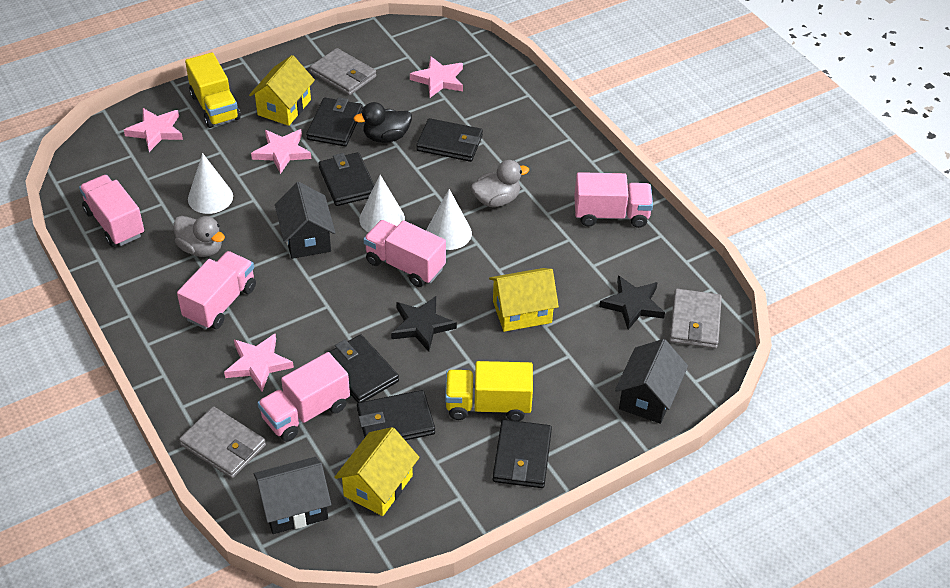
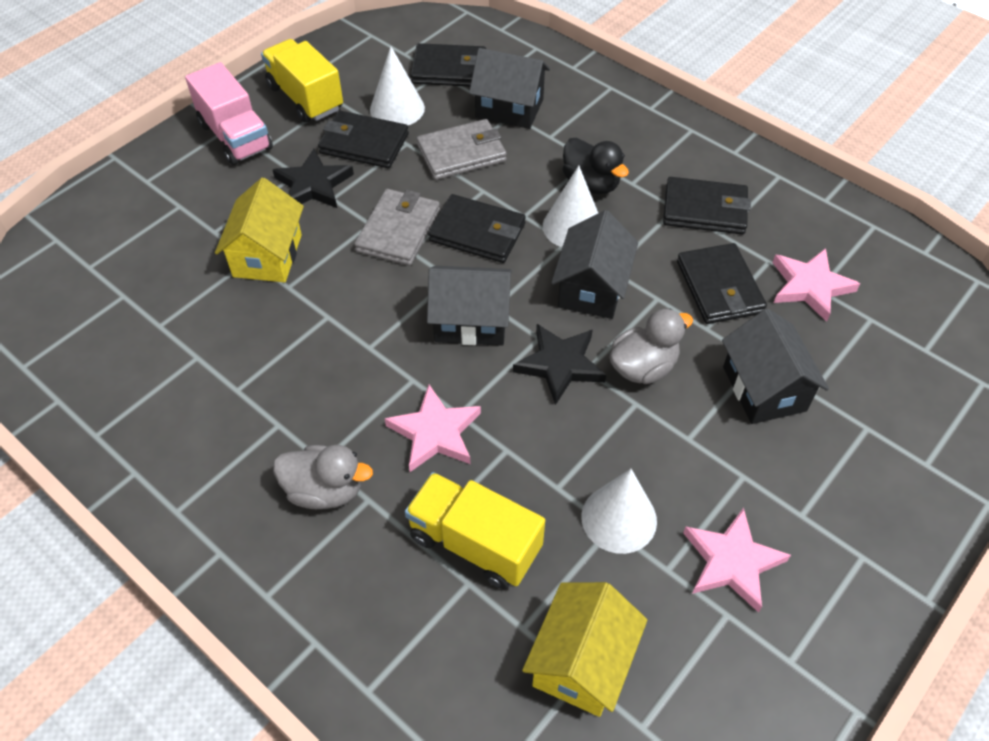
black house: 3 -> 4
black wallet: 6 -> 5
grey wallet: 3 -> 2
pink star: 4 -> 3
pink truck: 5 -> 1
yellow house: 3 -> 2

